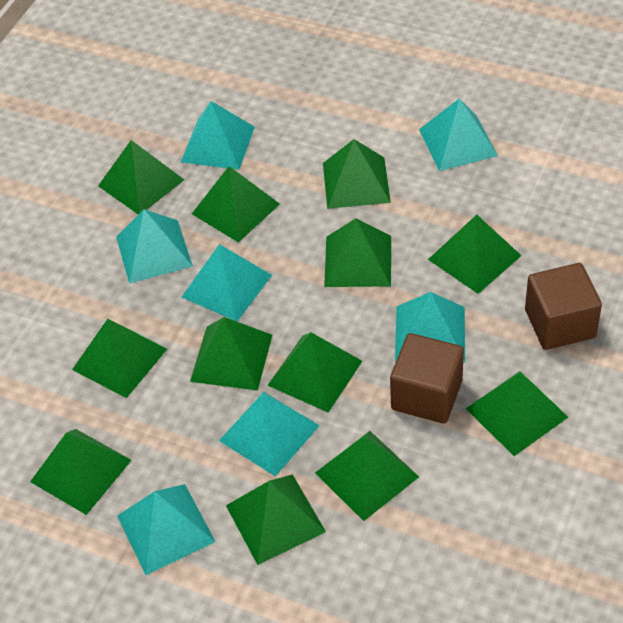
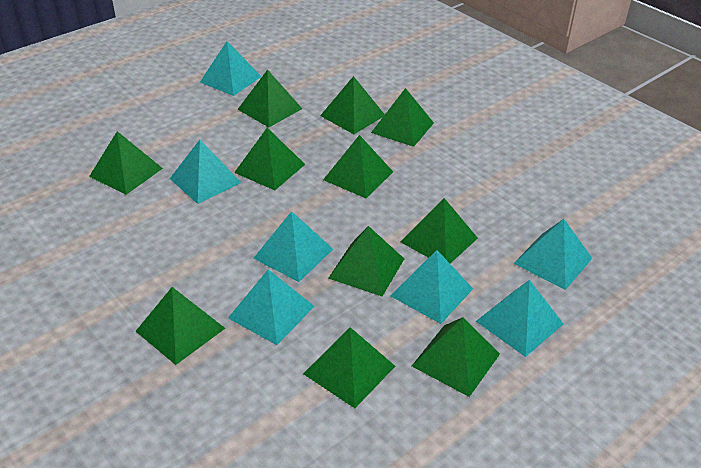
brown cube: 2 -> 0
green pyramid: 12 -> 11

